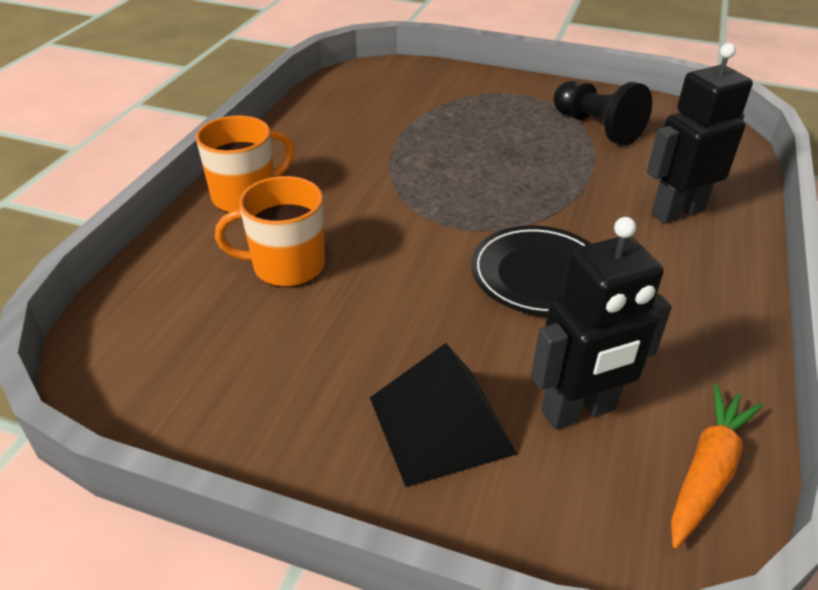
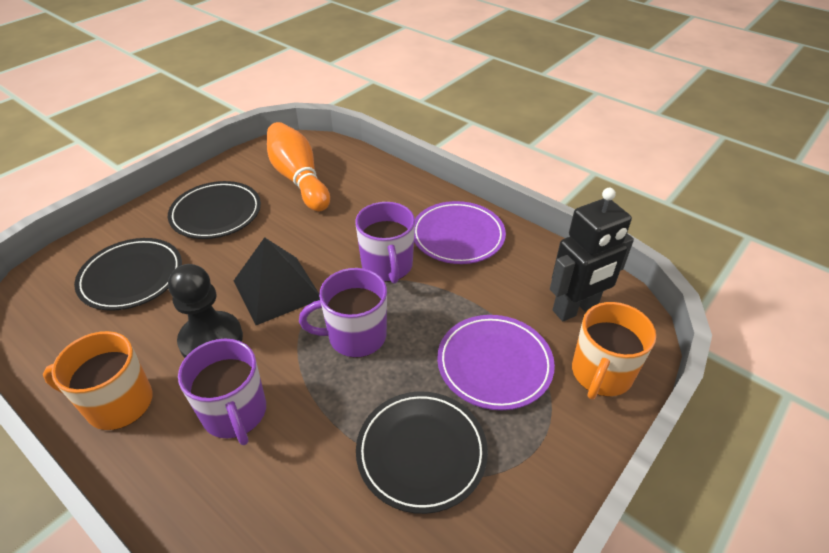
black plate: 1 -> 3
black robot: 2 -> 1
orange bowling pin: 0 -> 1
orange carrot: 1 -> 0
purple mug: 0 -> 3
purple plate: 0 -> 2

